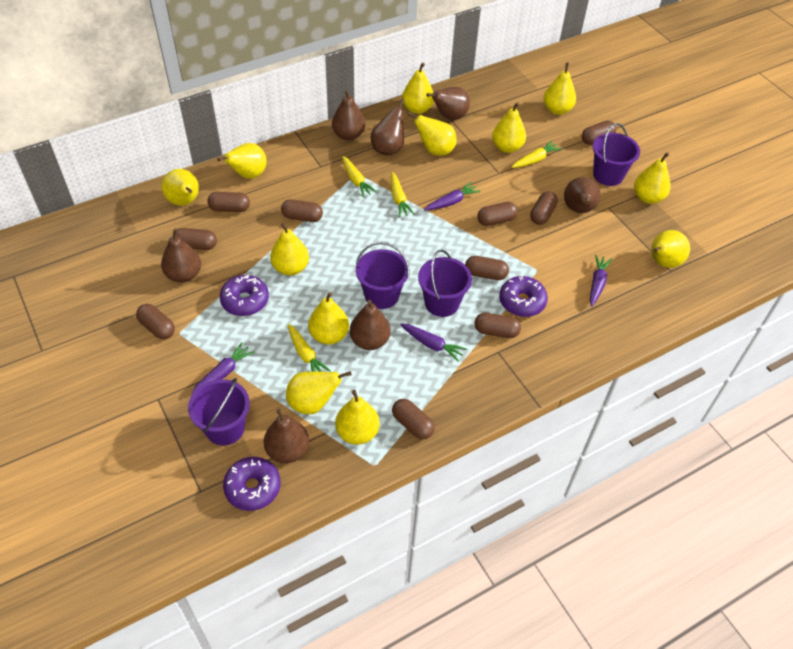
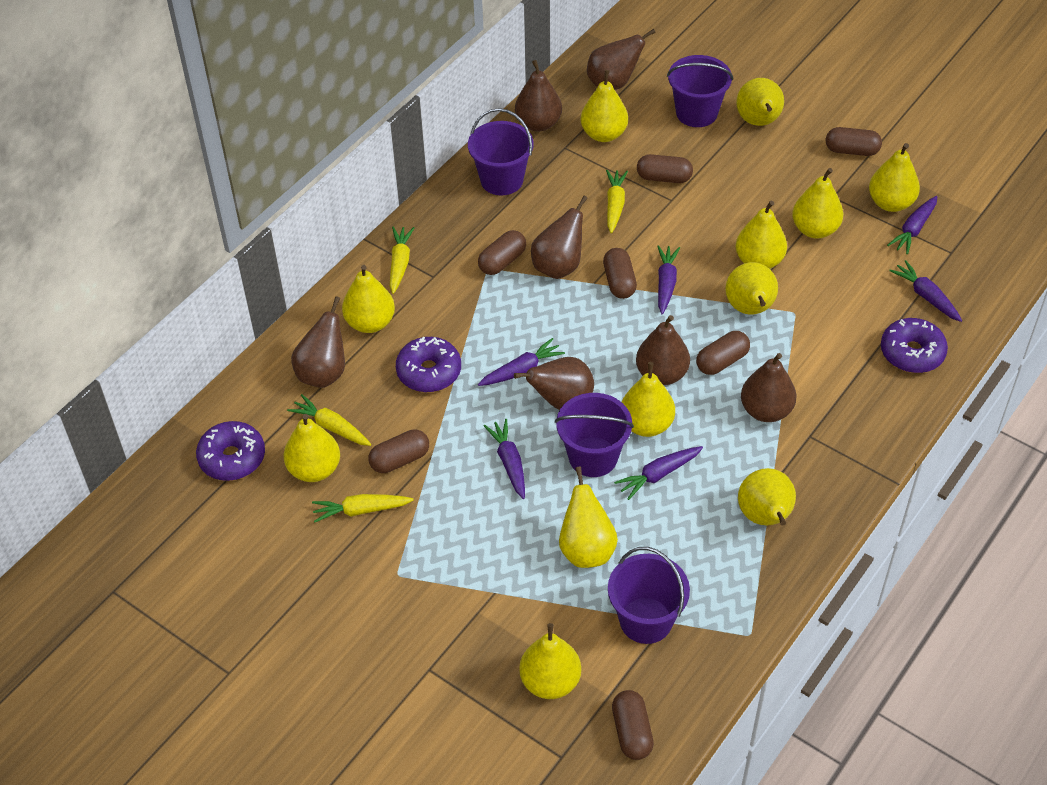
brown capsule: 10 -> 7
purple carrot: 4 -> 6

